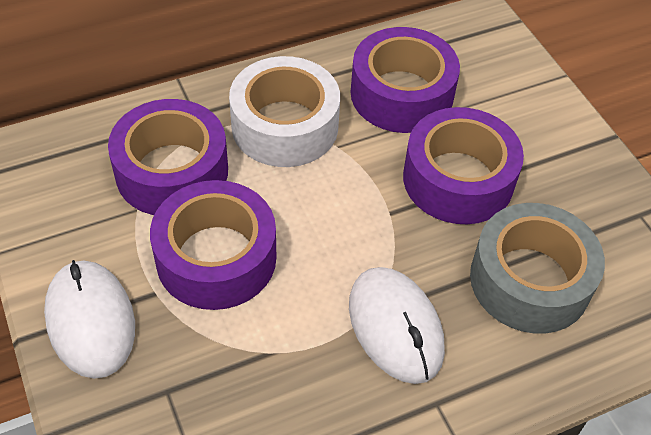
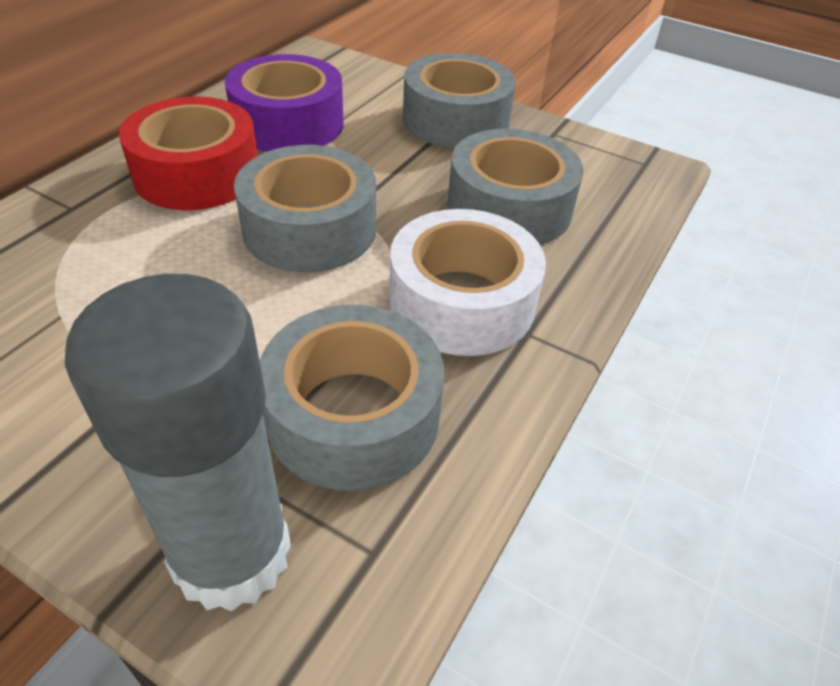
grey glue stick: 0 -> 1
grey tape: 1 -> 4
purple tape: 4 -> 1
red tape: 0 -> 1
white mouse: 2 -> 0

